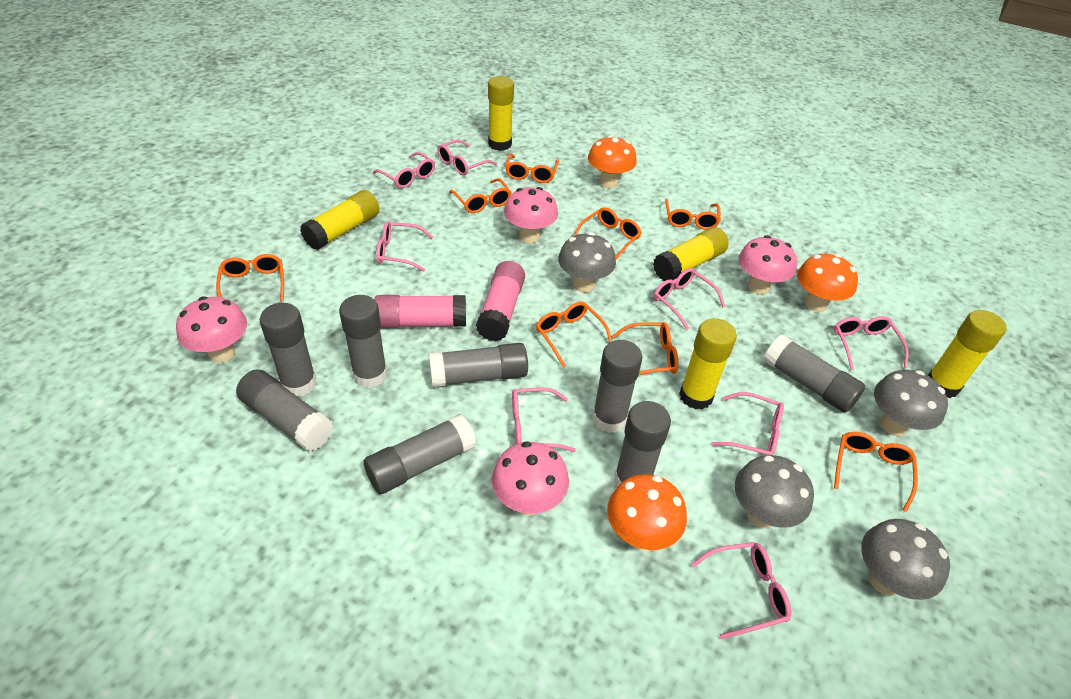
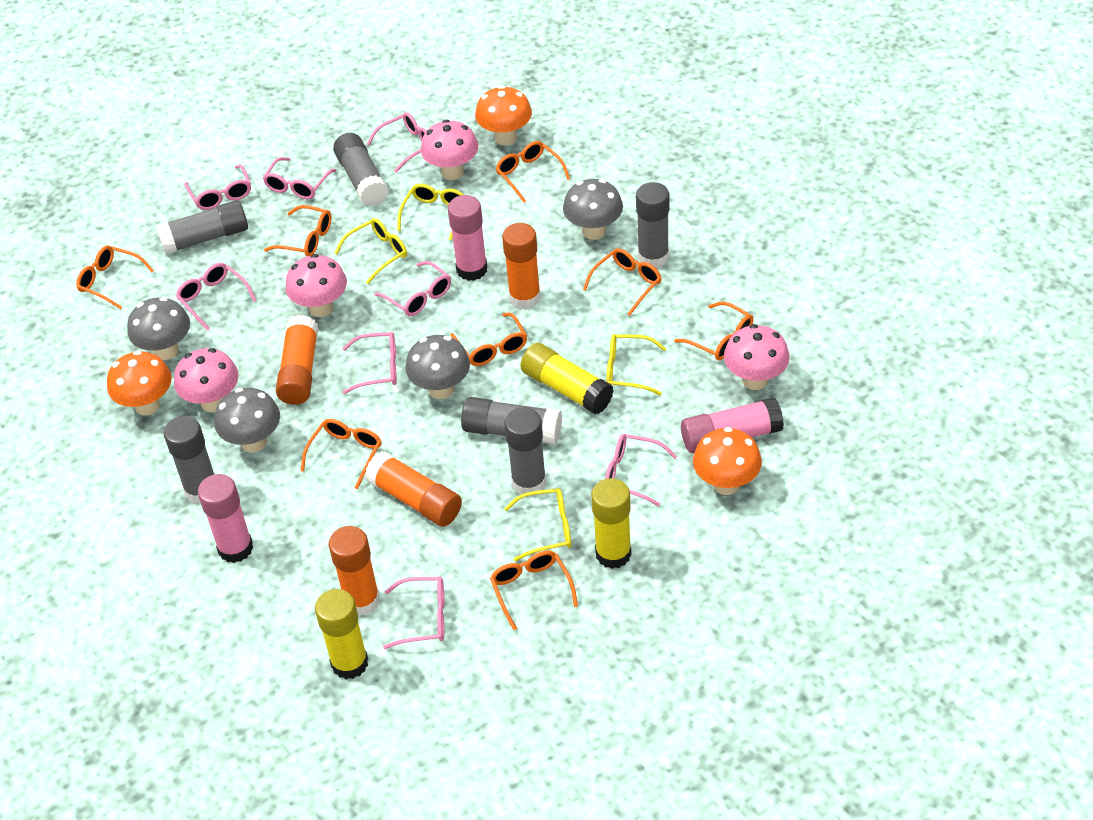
grey glue stick: 8 -> 6
orange glue stick: 0 -> 4
pink glue stick: 2 -> 3
yellow glasses: 0 -> 4
yellow glue stick: 5 -> 3

